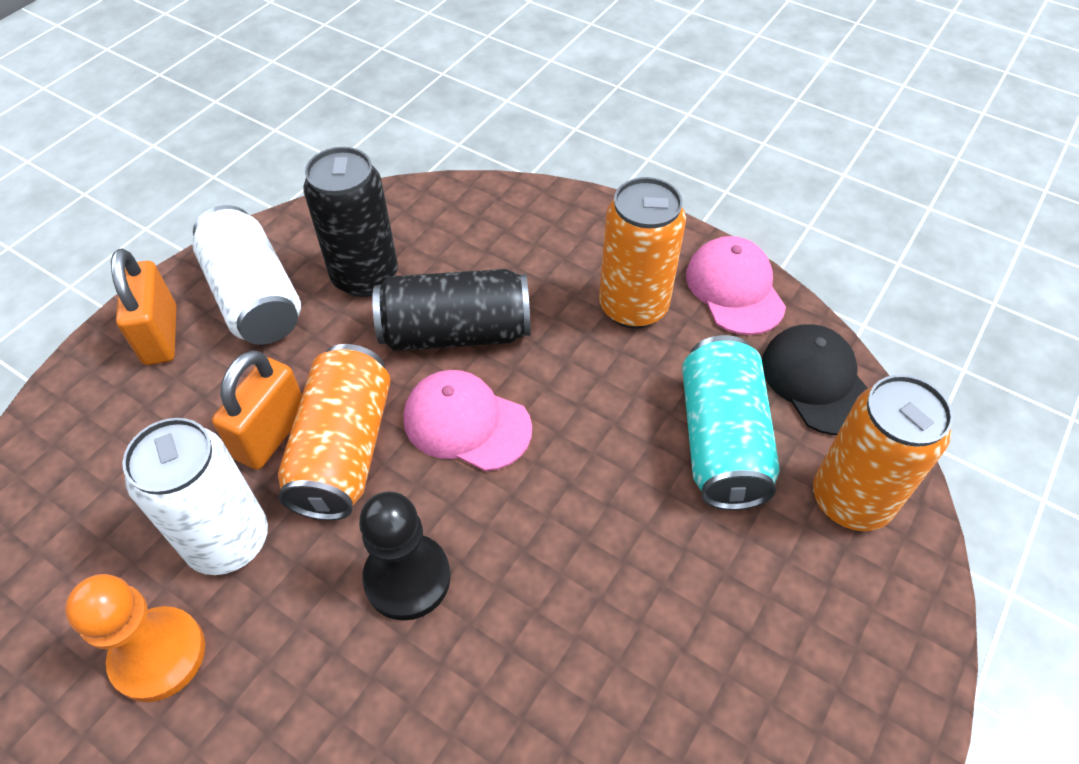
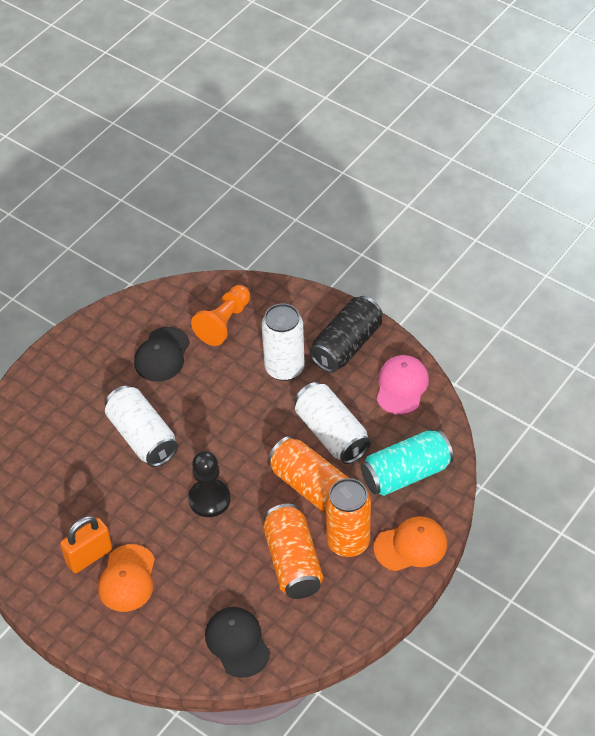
black can: 2 -> 1
black cap: 1 -> 2
orange cap: 0 -> 2
orange padlock: 2 -> 1
pink cap: 2 -> 1
white can: 2 -> 3

